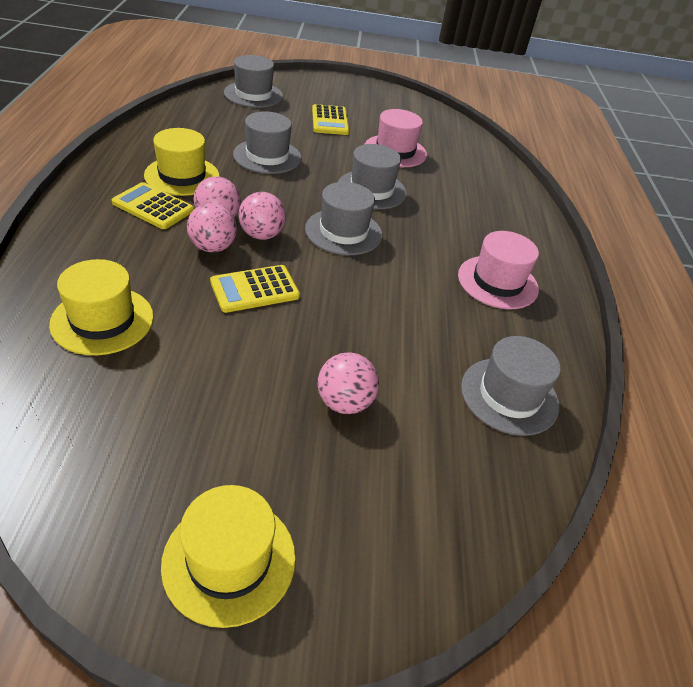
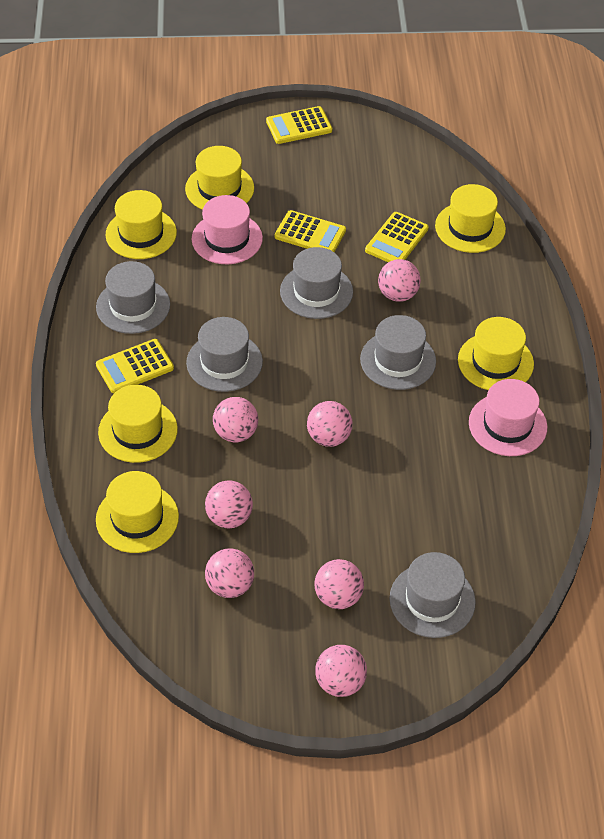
pink ball: 4 -> 7
yellow calculator: 3 -> 4
yellow hat: 3 -> 6

